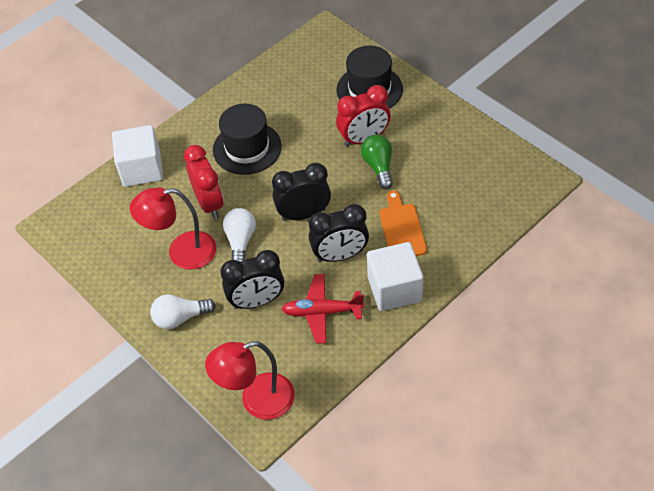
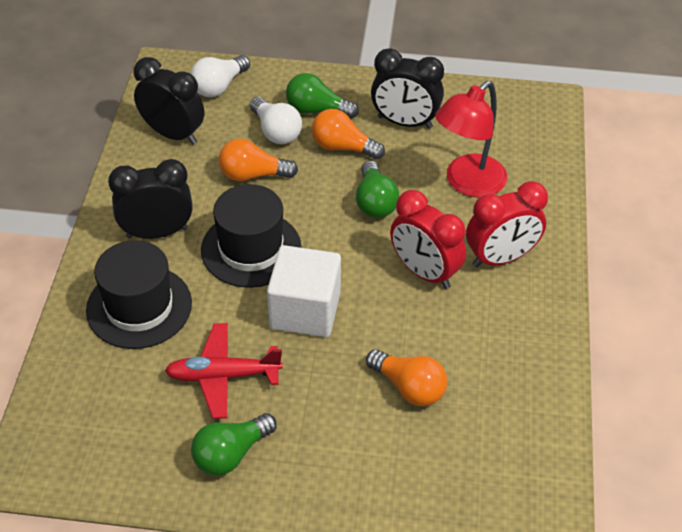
green light bulb: 1 -> 3
orange cutting board: 1 -> 0
orange light bulb: 0 -> 3
red lamp: 2 -> 1
white cube: 2 -> 1

